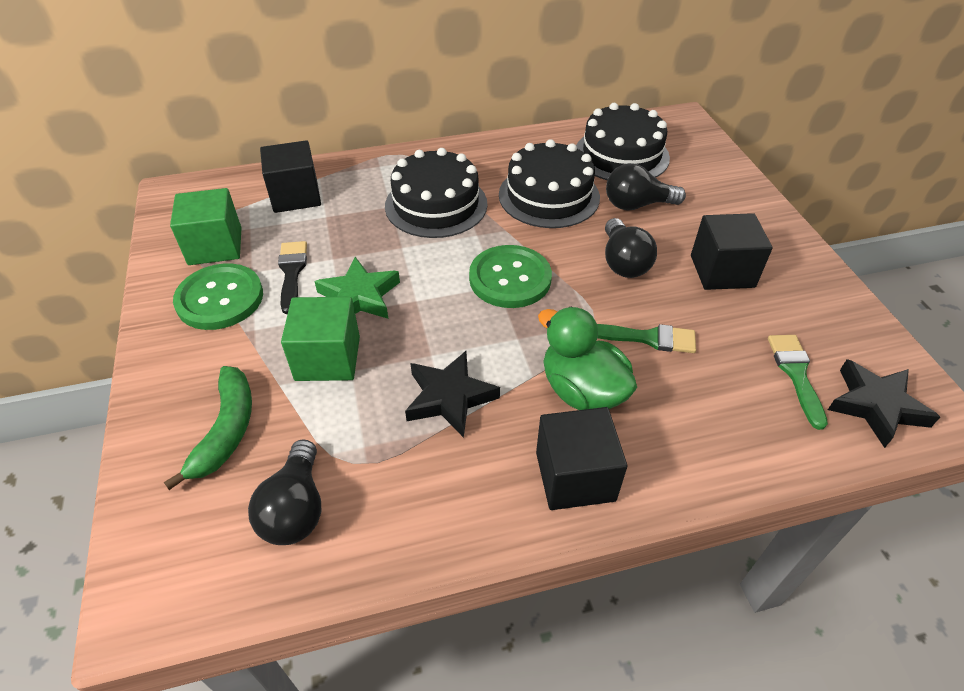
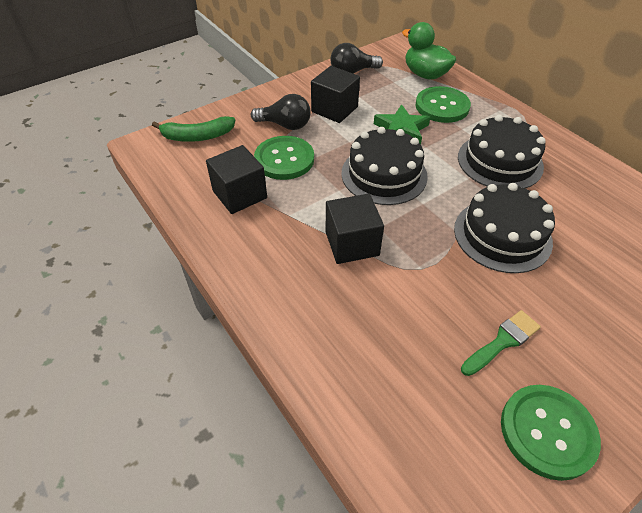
black brush: 1 -> 0
black light bulb: 3 -> 2
black star: 2 -> 0
green brush: 2 -> 1
green button: 2 -> 3
green cube: 2 -> 0

